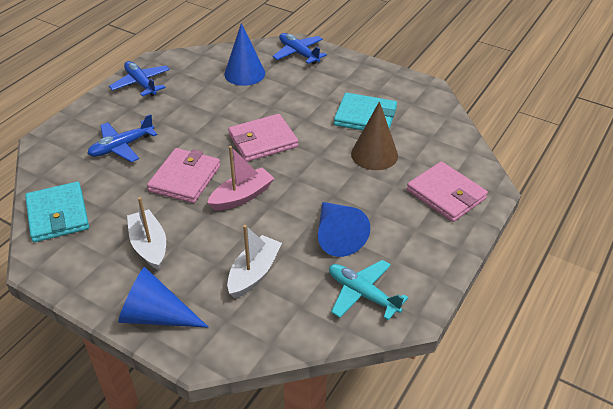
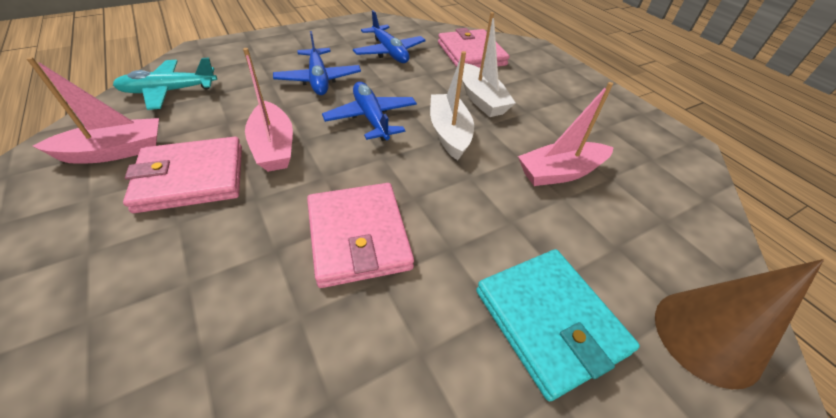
blue cone: 3 -> 0
pink boat: 1 -> 3
turquoise wallet: 2 -> 1

